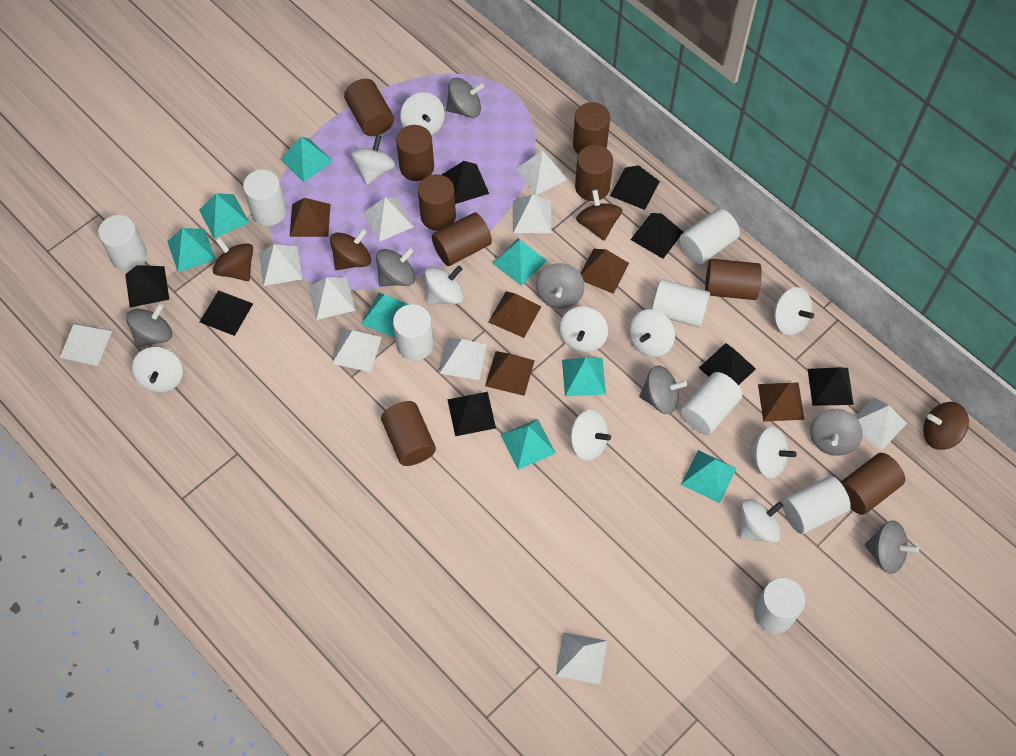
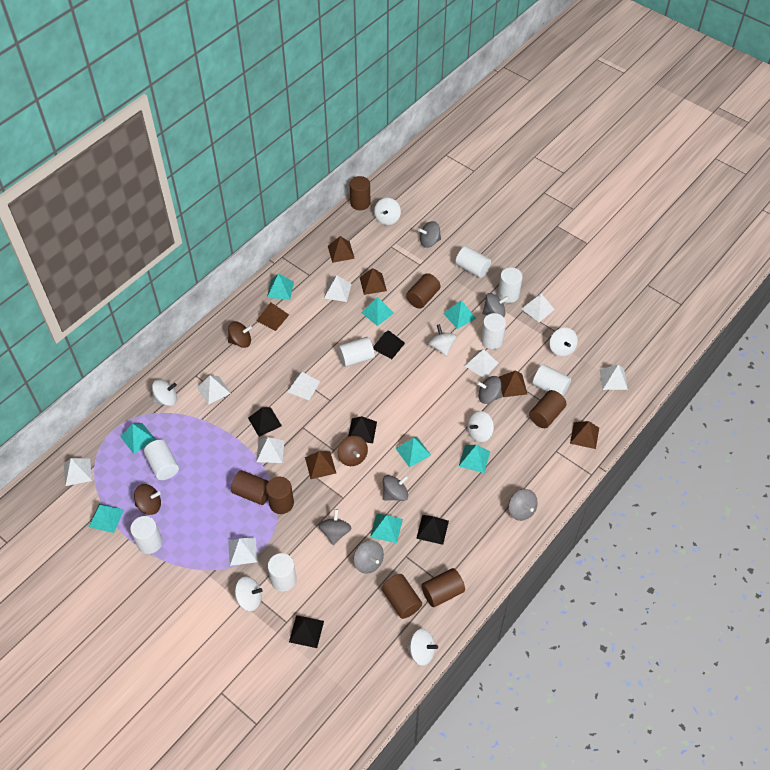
black pyramid: 8 -> 5
brown cylinder: 9 -> 7
brown pyramid: 5 -> 6
brown spinning top: 4 -> 3
white pyramid: 10 -> 9
white spinning top: 10 -> 7

